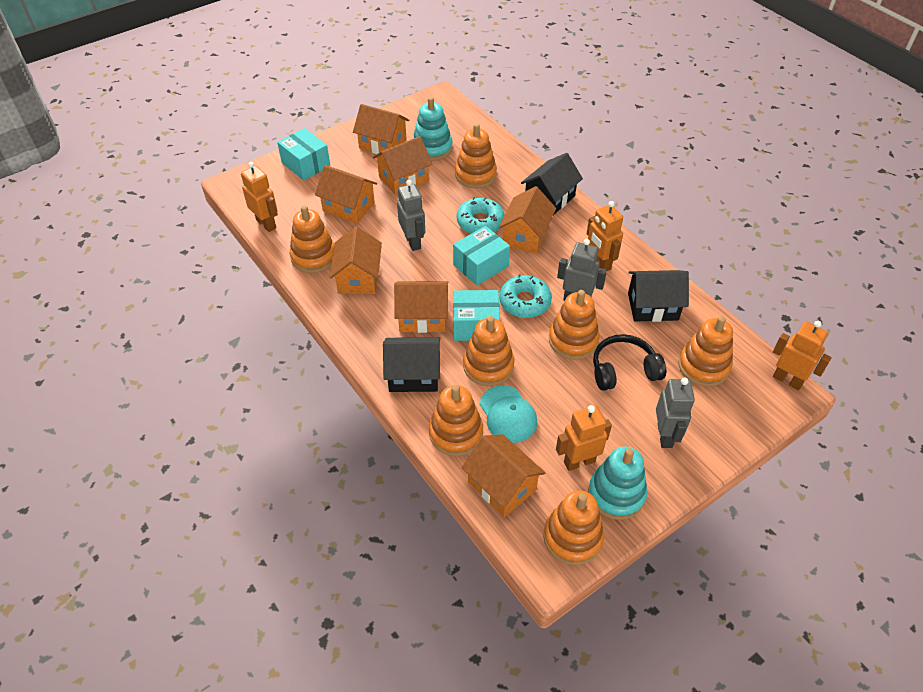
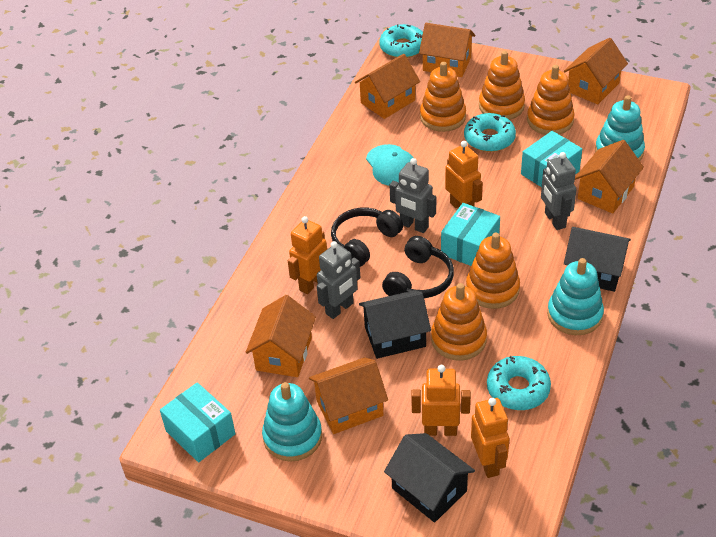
black headphones: 1 -> 2
orange house: 7 -> 6
orange stacking toy: 7 -> 5
turquoise donut: 2 -> 3
turquoise stacking toy: 2 -> 3

